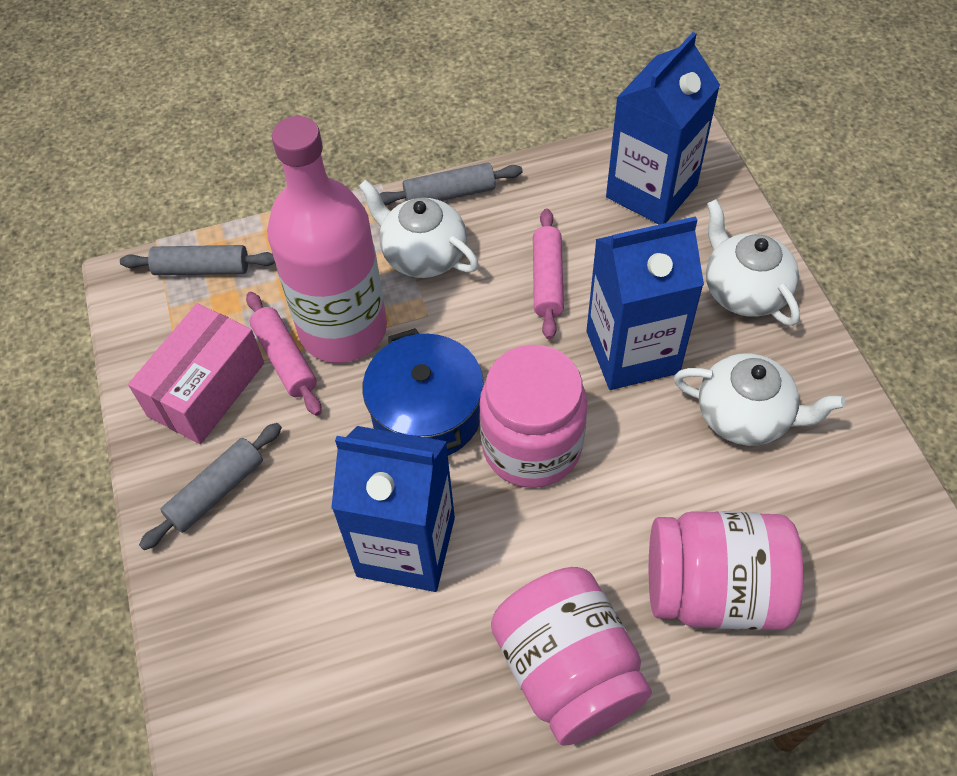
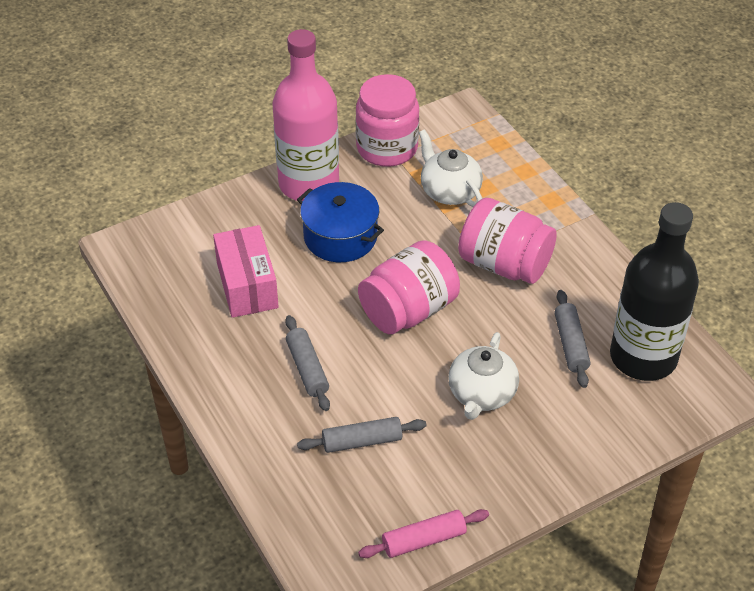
black bottle: 0 -> 1
blue carton: 3 -> 0
pink rolling pin: 2 -> 1
white teapot: 3 -> 2

